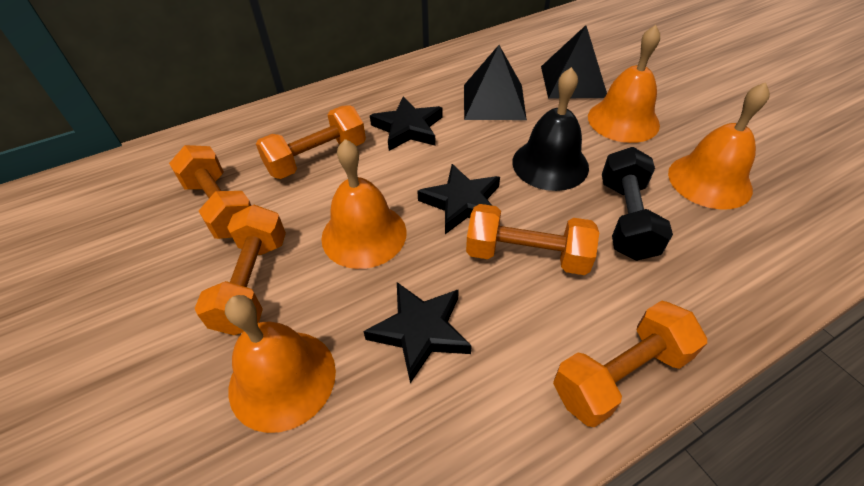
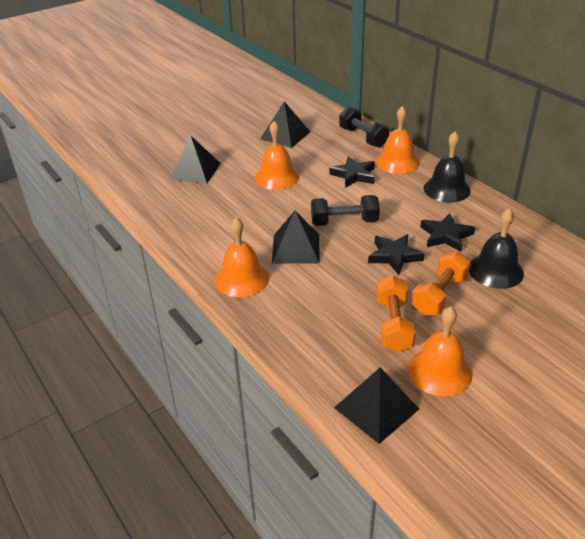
black bell: 1 -> 2
black dumbbell: 1 -> 2
black pyramid: 2 -> 4
orange dumbbell: 5 -> 2

